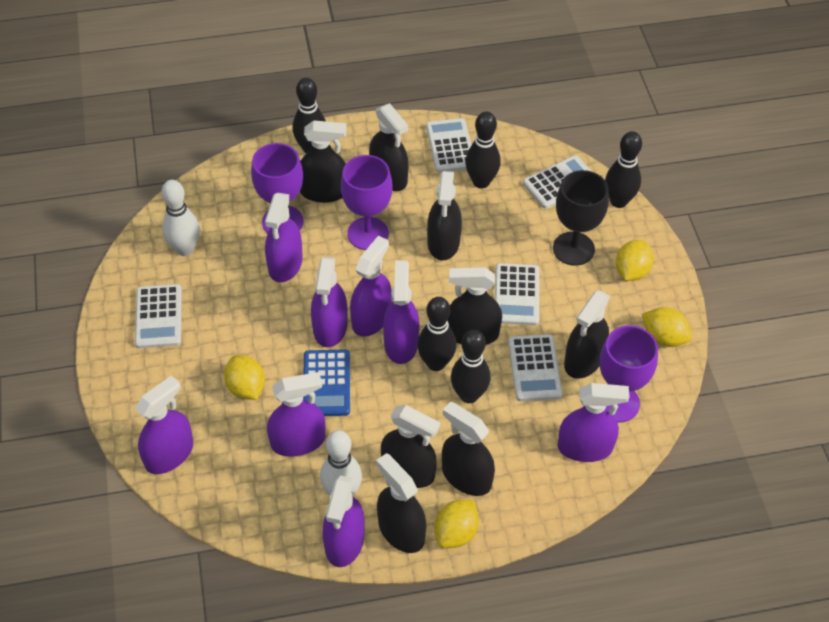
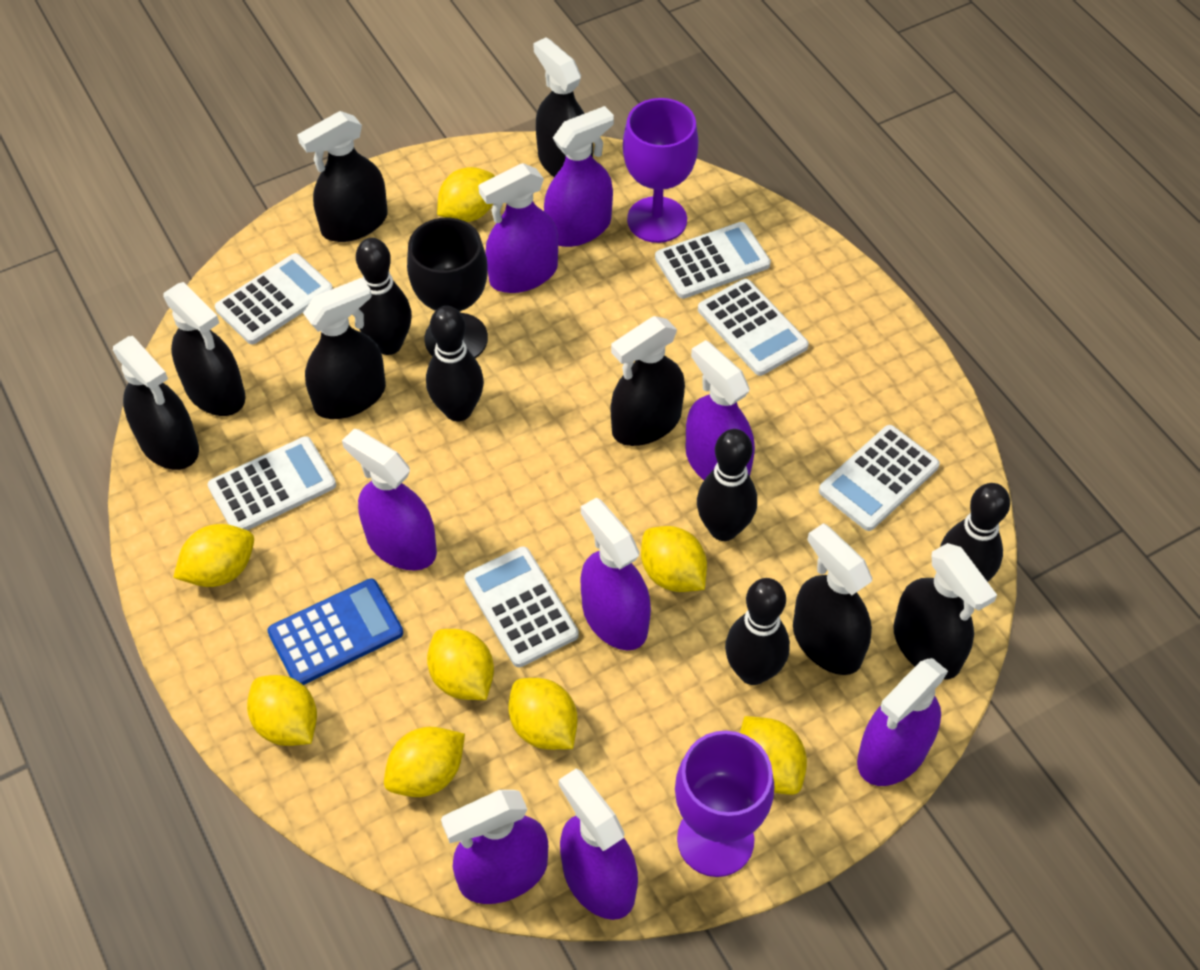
purple goblet: 3 -> 2
white bowling pin: 2 -> 0
white calculator: 5 -> 6
yellow lemon: 4 -> 8

